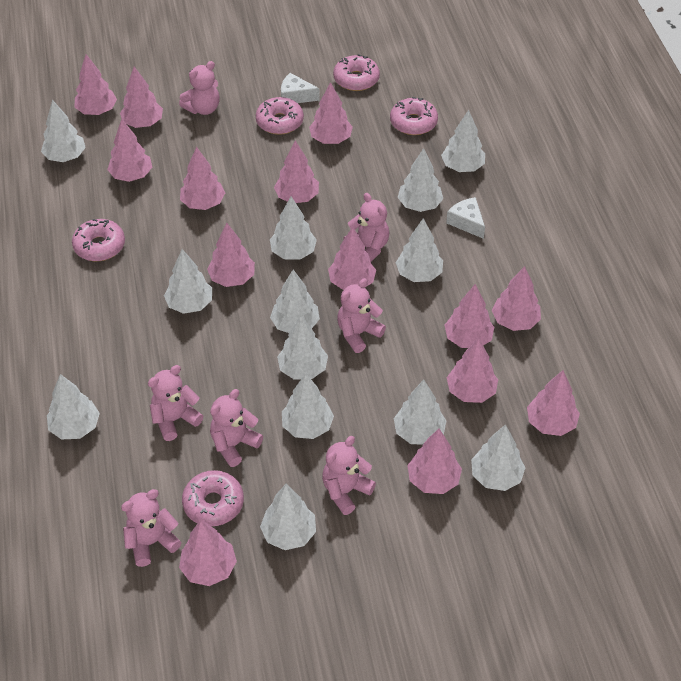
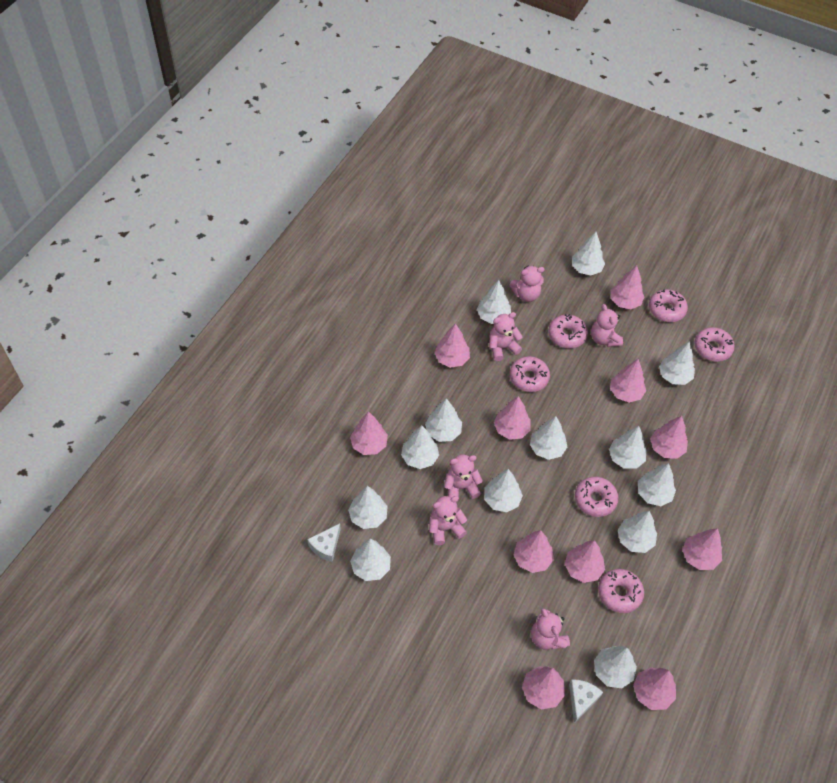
pink donut: 5 -> 6
pink teddy bear: 7 -> 6
pink tree: 14 -> 11

